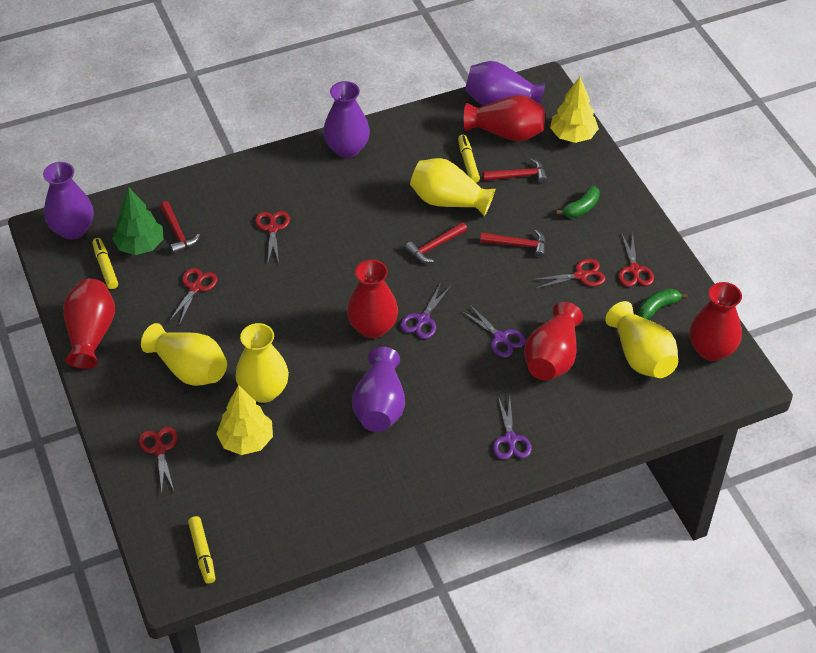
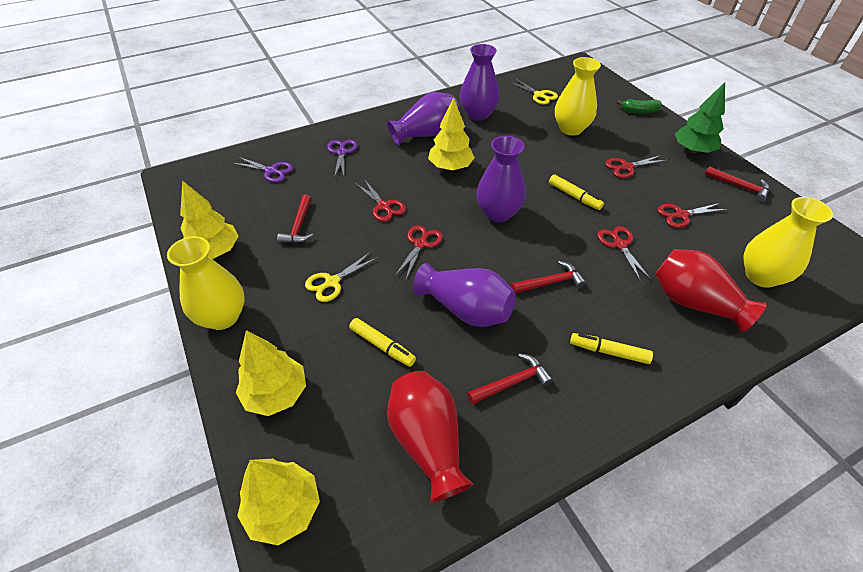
green banana: 2 -> 1
purple scissors: 3 -> 2
red vase: 5 -> 2
yellow scissors: 0 -> 2
yellow tree: 2 -> 4
yellow vase: 4 -> 3

